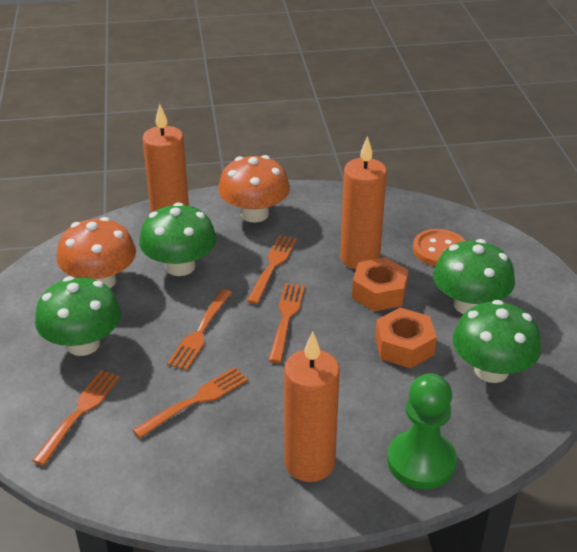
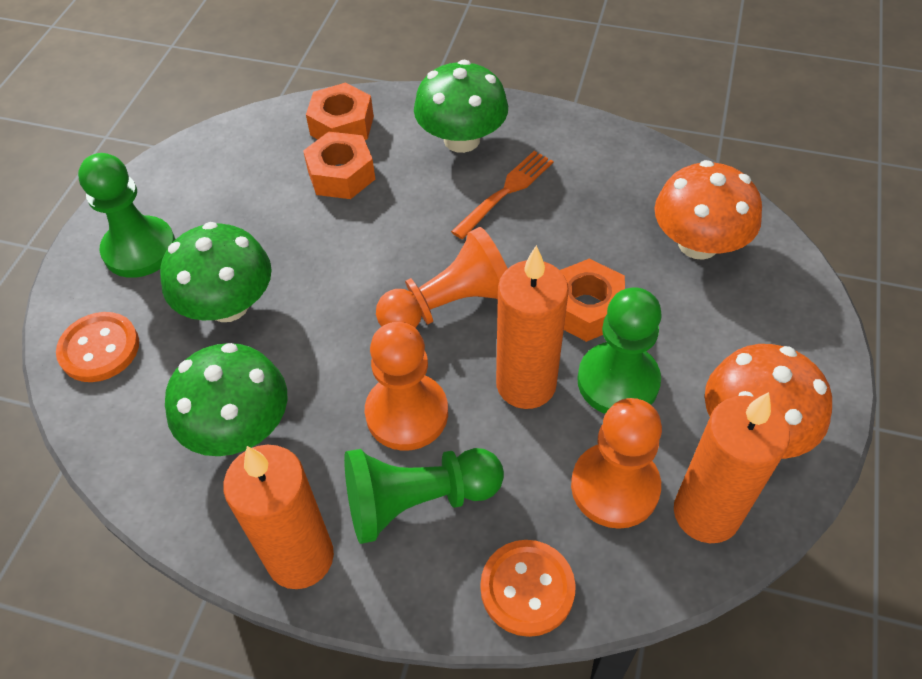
green mushroom: 4 -> 3
green pawn: 1 -> 3
orange button: 1 -> 2
orange fork: 5 -> 1
orange nut: 2 -> 3
orange pawn: 0 -> 3

